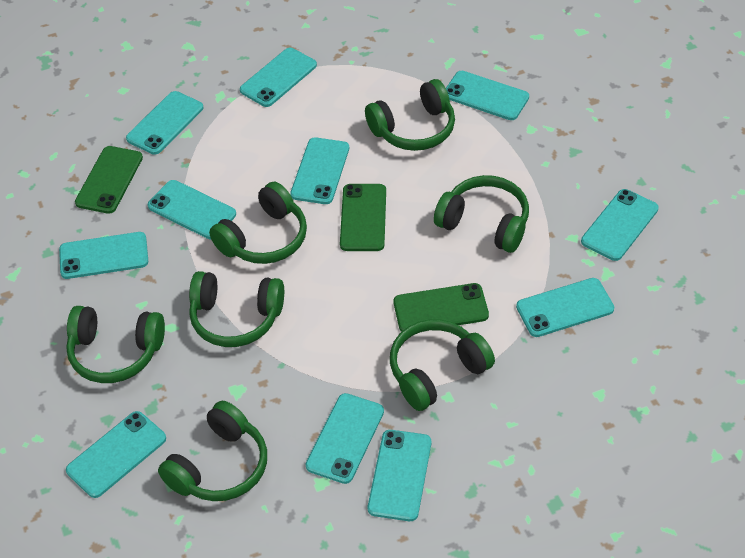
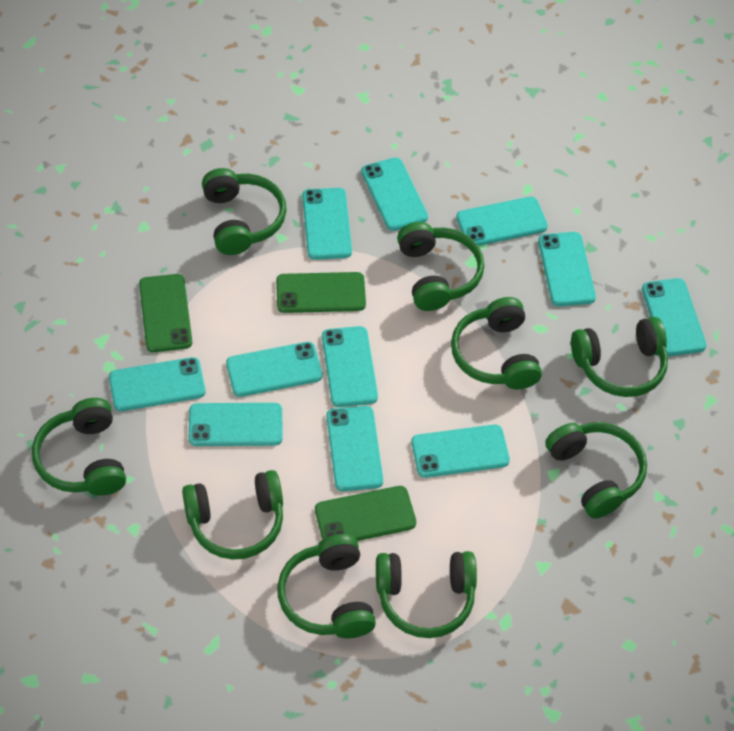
green headphones: 7 -> 9

